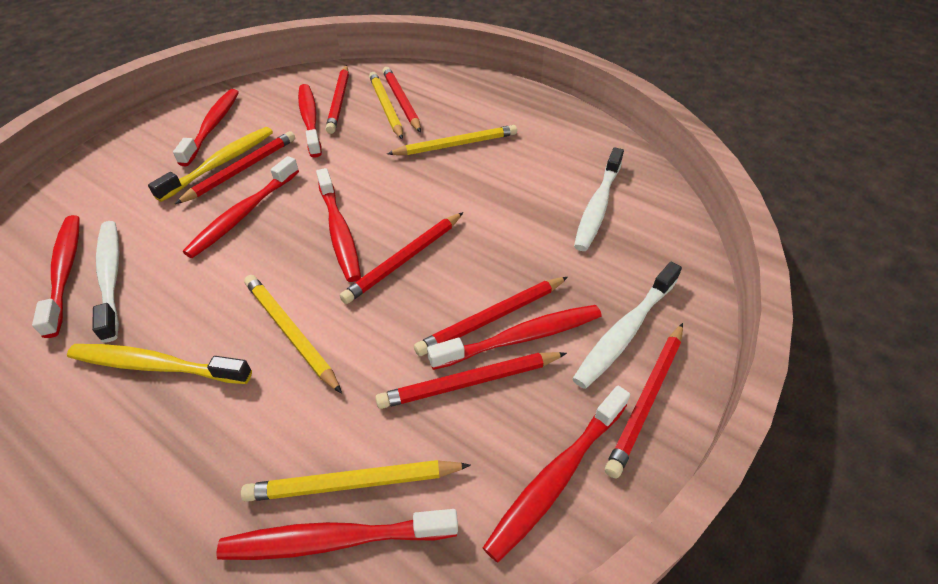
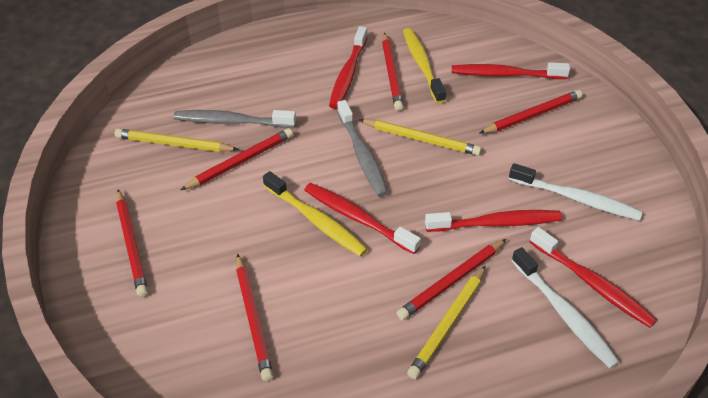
grey toothbrush: 0 -> 2
red pencil: 7 -> 6
red toothbrush: 8 -> 5
white toothbrush: 3 -> 2
yellow pencil: 4 -> 3

